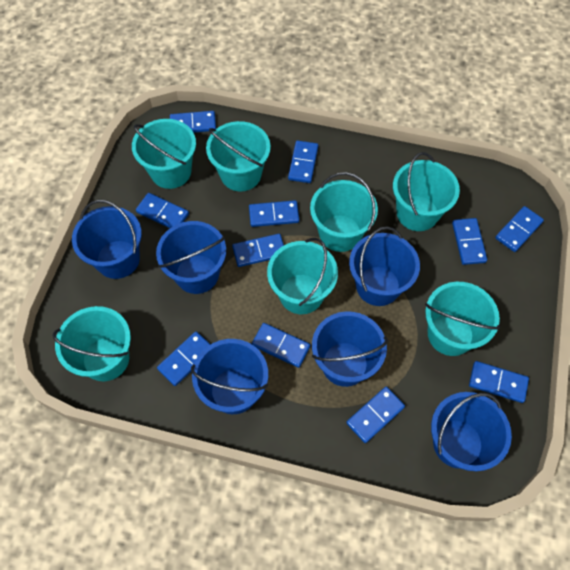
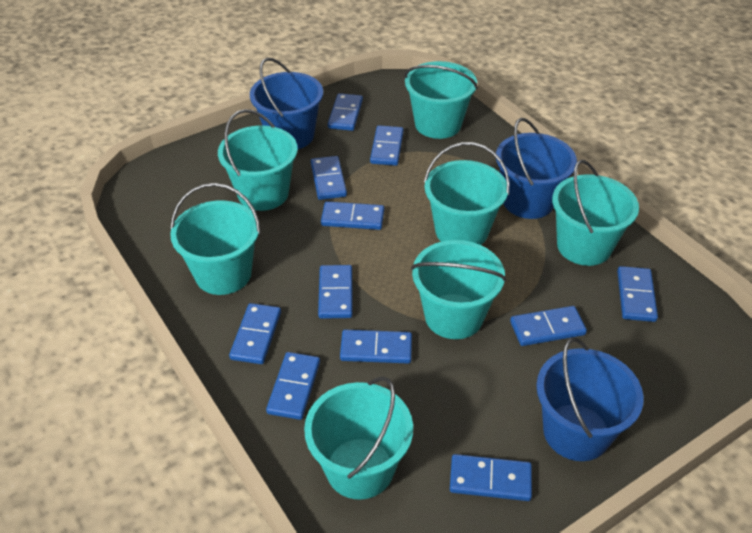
blue bucket: 6 -> 3

